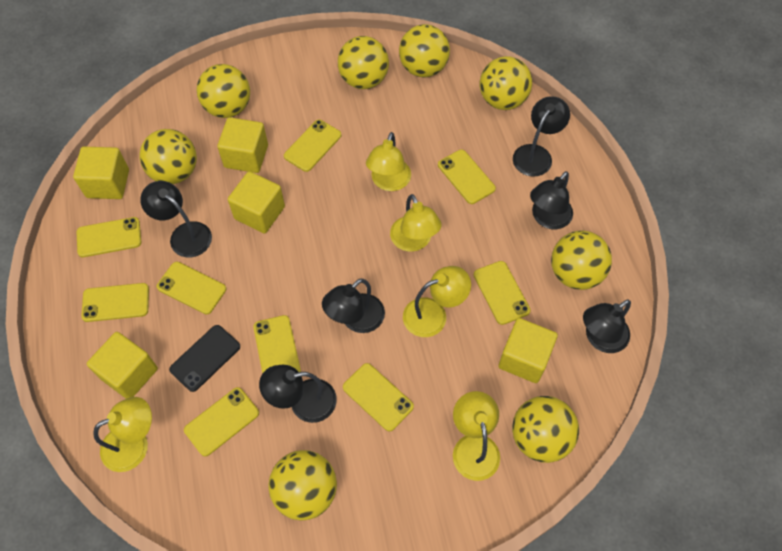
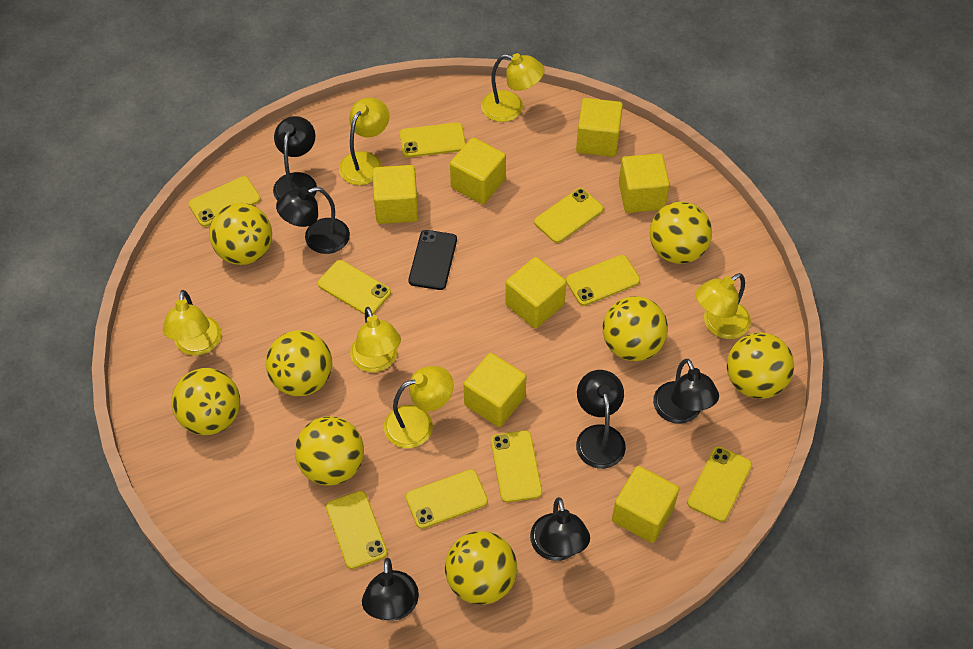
yellow cube: 5 -> 7
yellow lamp: 5 -> 6

